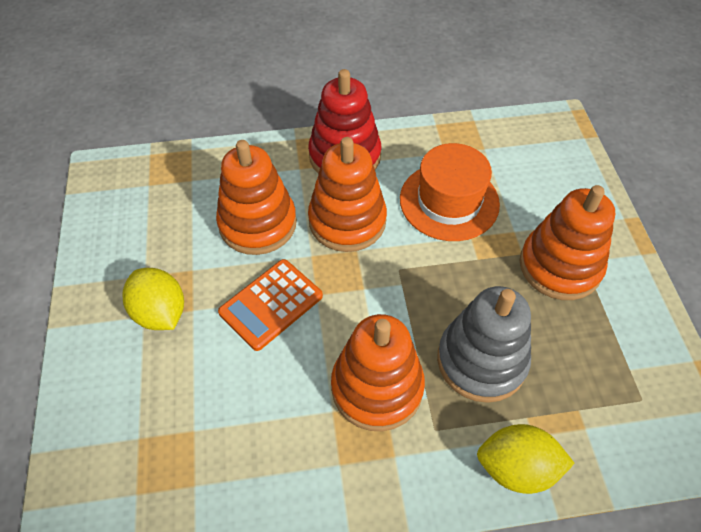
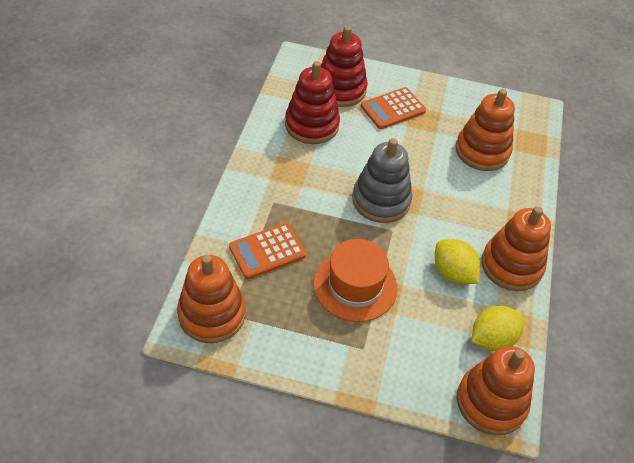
orange calculator: 1 -> 2
red stacking toy: 1 -> 2

